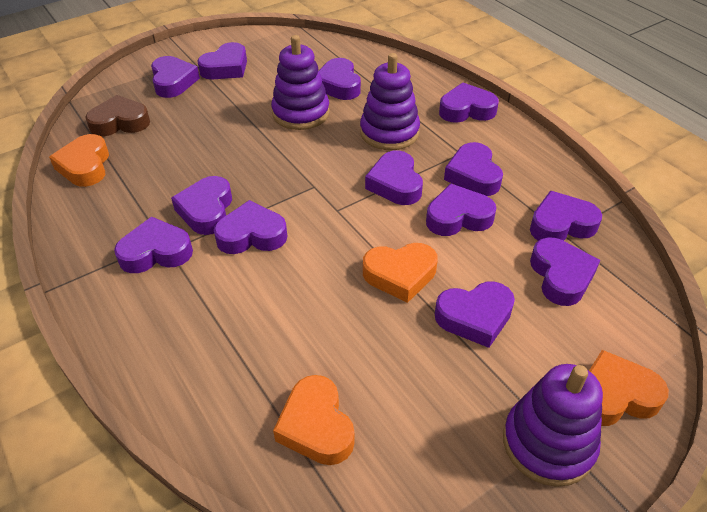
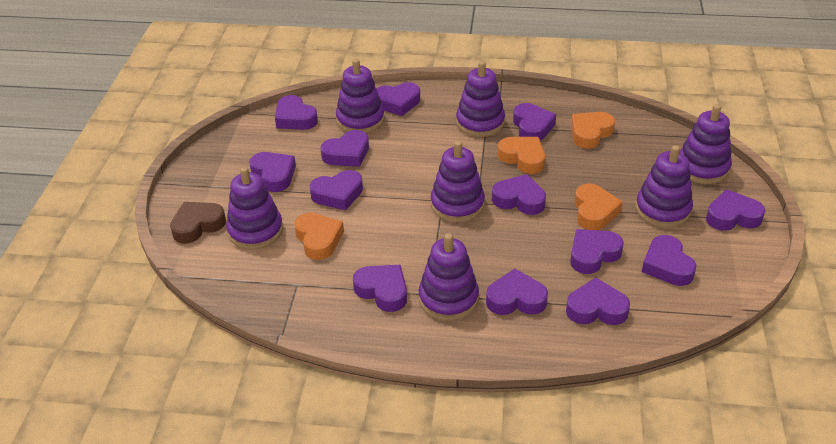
purple stacking toy: 3 -> 7

